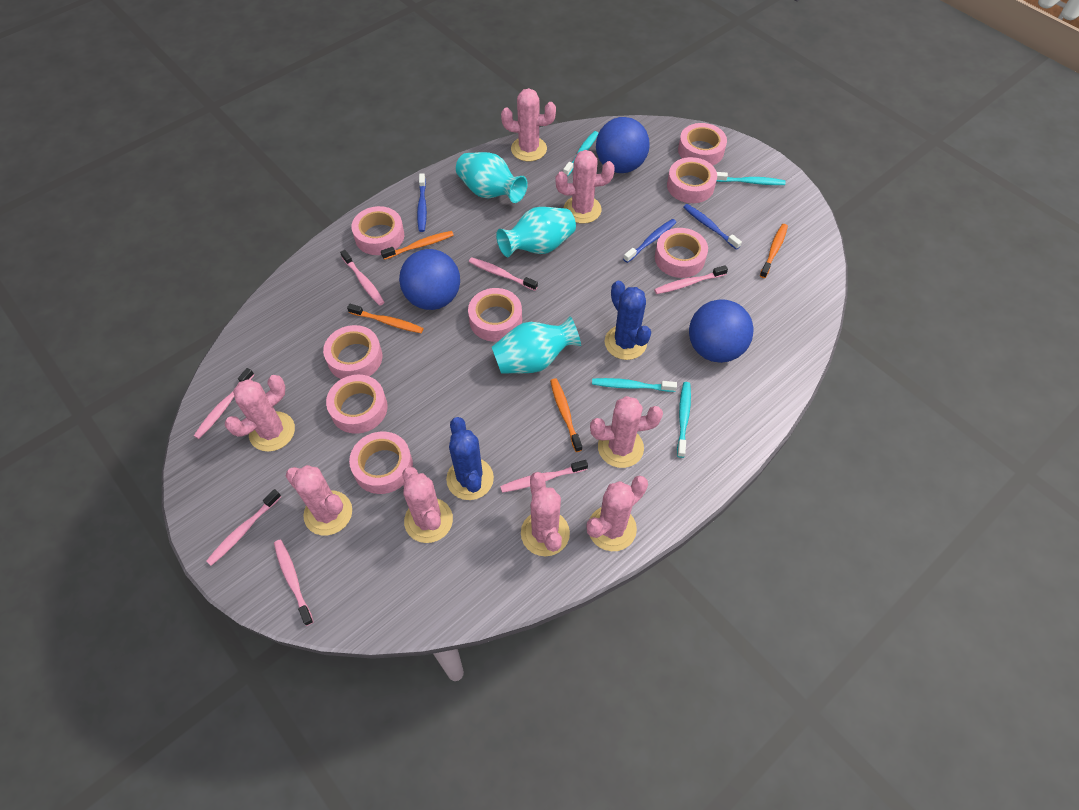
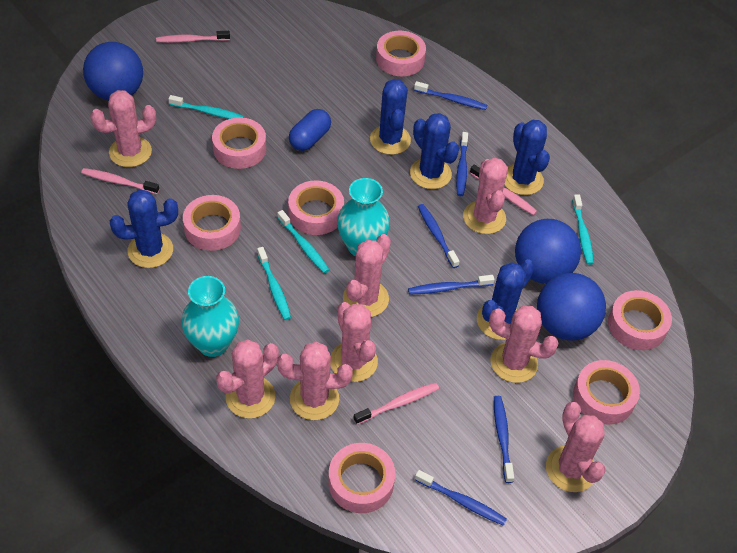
blue cactus: 2 -> 5
blue capsule: 0 -> 1
blue toothbrush: 3 -> 6
orange toothbrush: 4 -> 0
pink tape: 8 -> 7
pink toothbrush: 7 -> 4
turquoise vase: 3 -> 2

